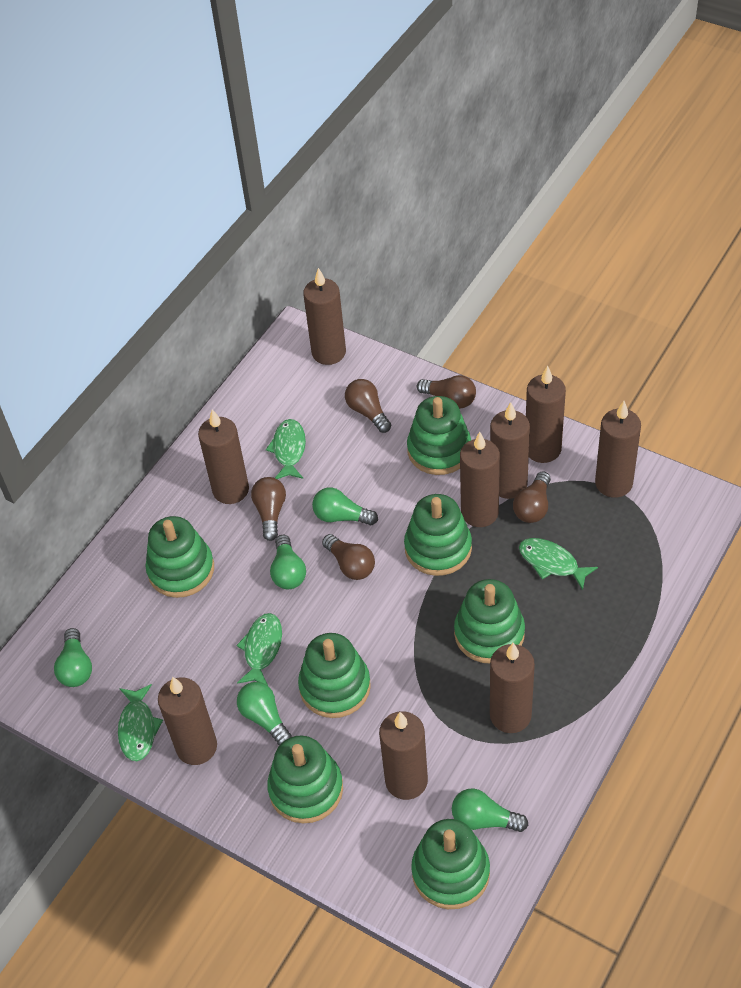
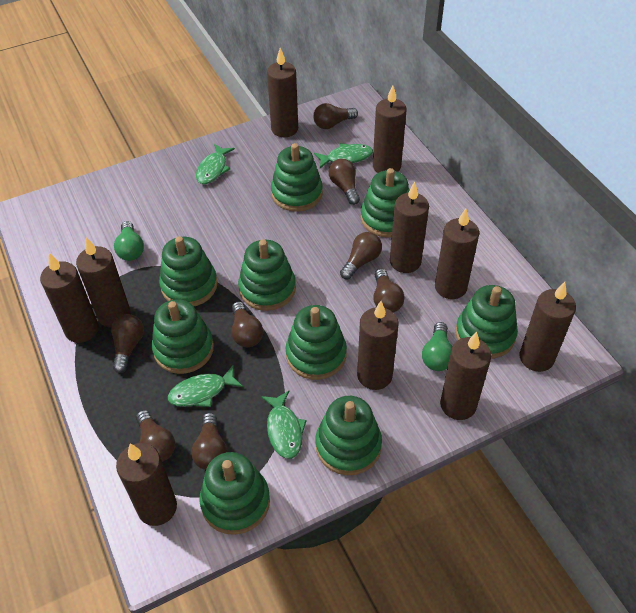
brown candle: 9 -> 10
brown light bulb: 5 -> 8
green light bulb: 5 -> 2
green stacking toy: 7 -> 9

